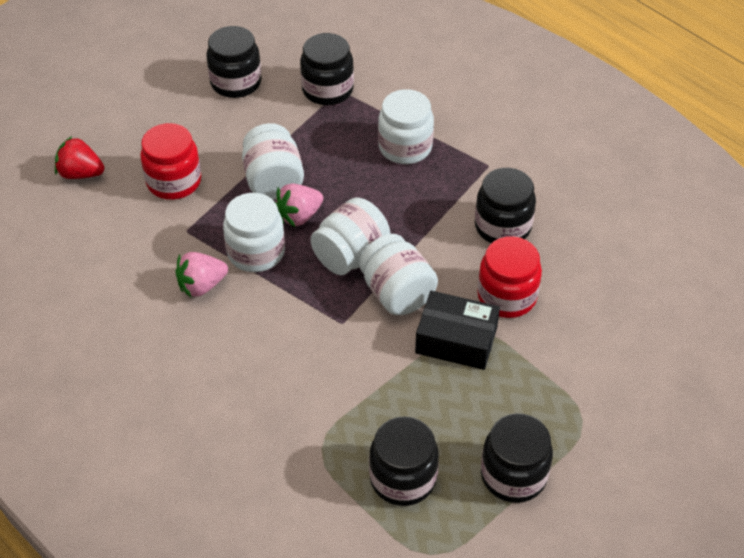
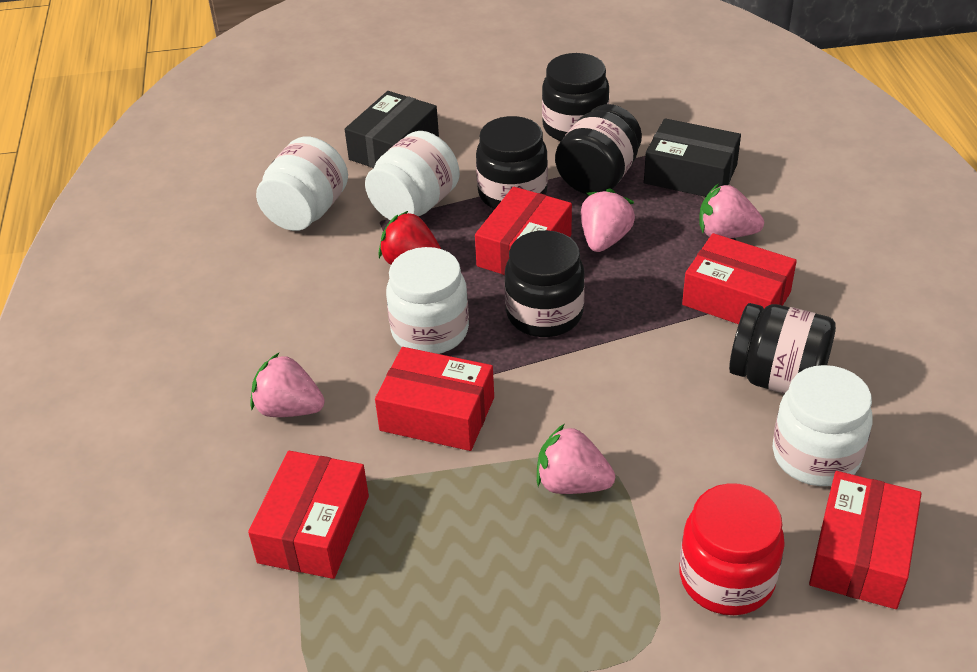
black box: 1 -> 2
pink strawberry: 2 -> 4
red box: 0 -> 5
red jar: 2 -> 1
white jar: 5 -> 4

